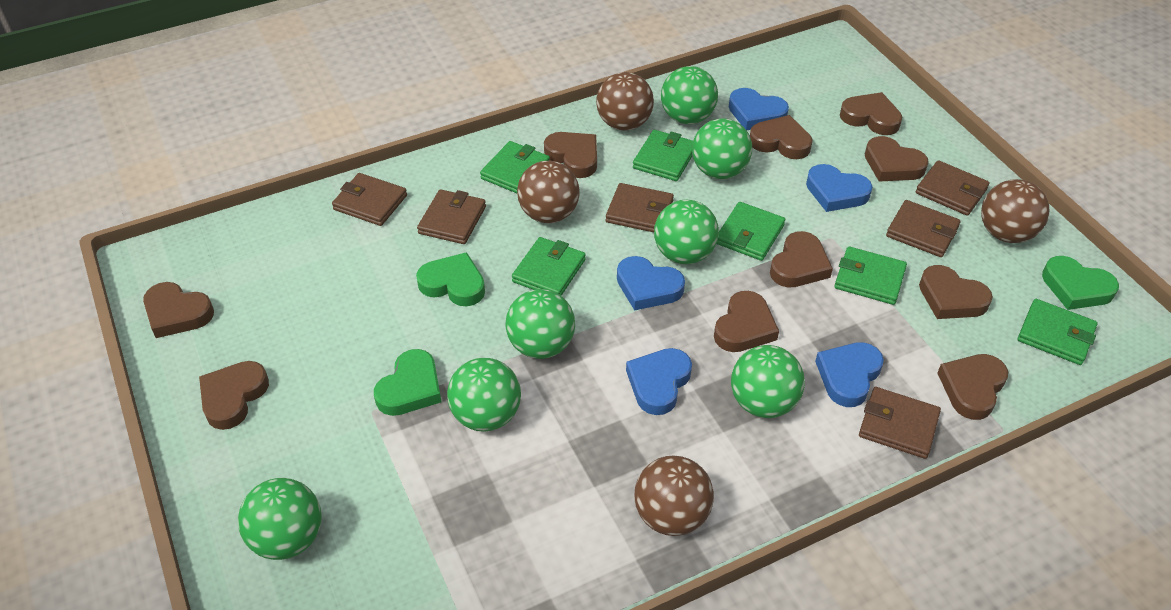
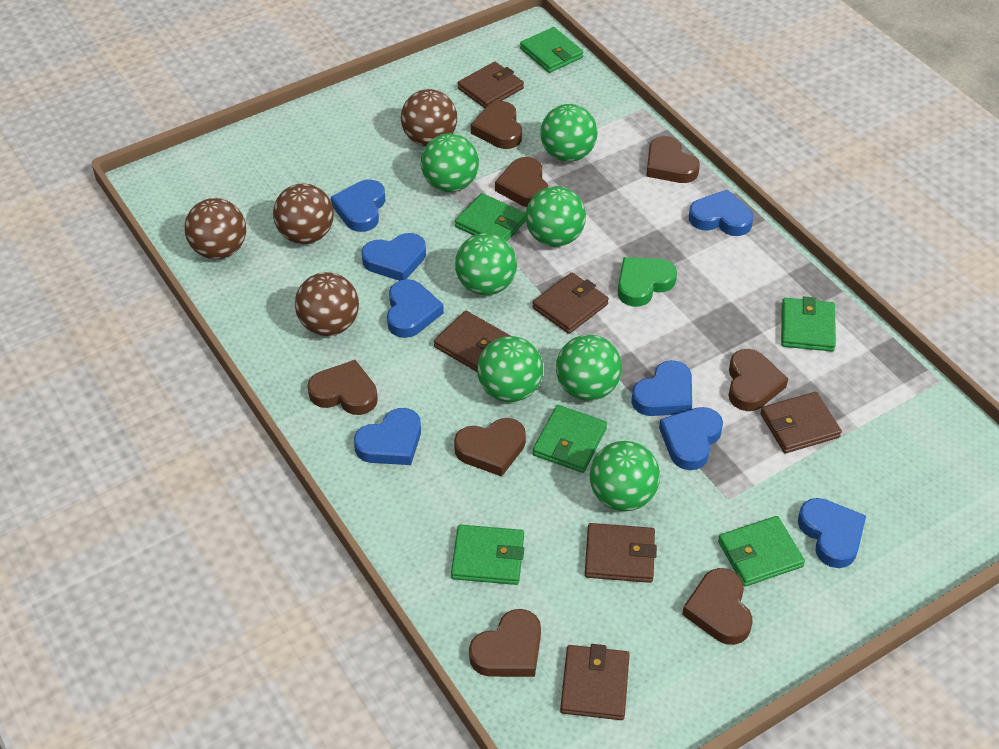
blue heart: 5 -> 8
brown heart: 10 -> 8
green heart: 3 -> 1

